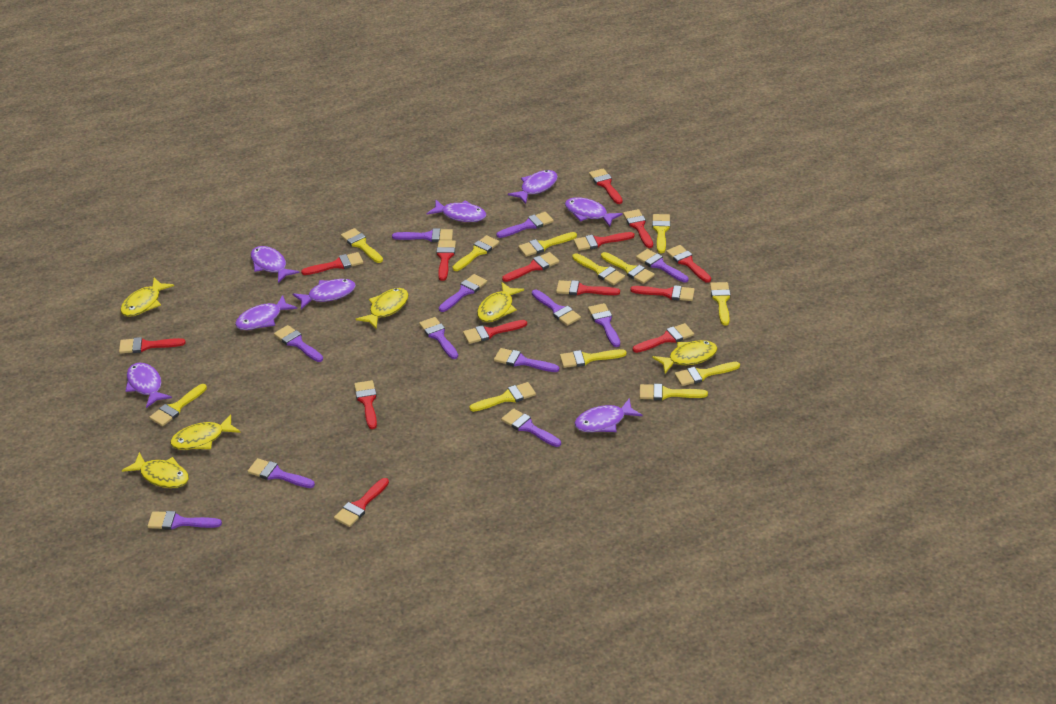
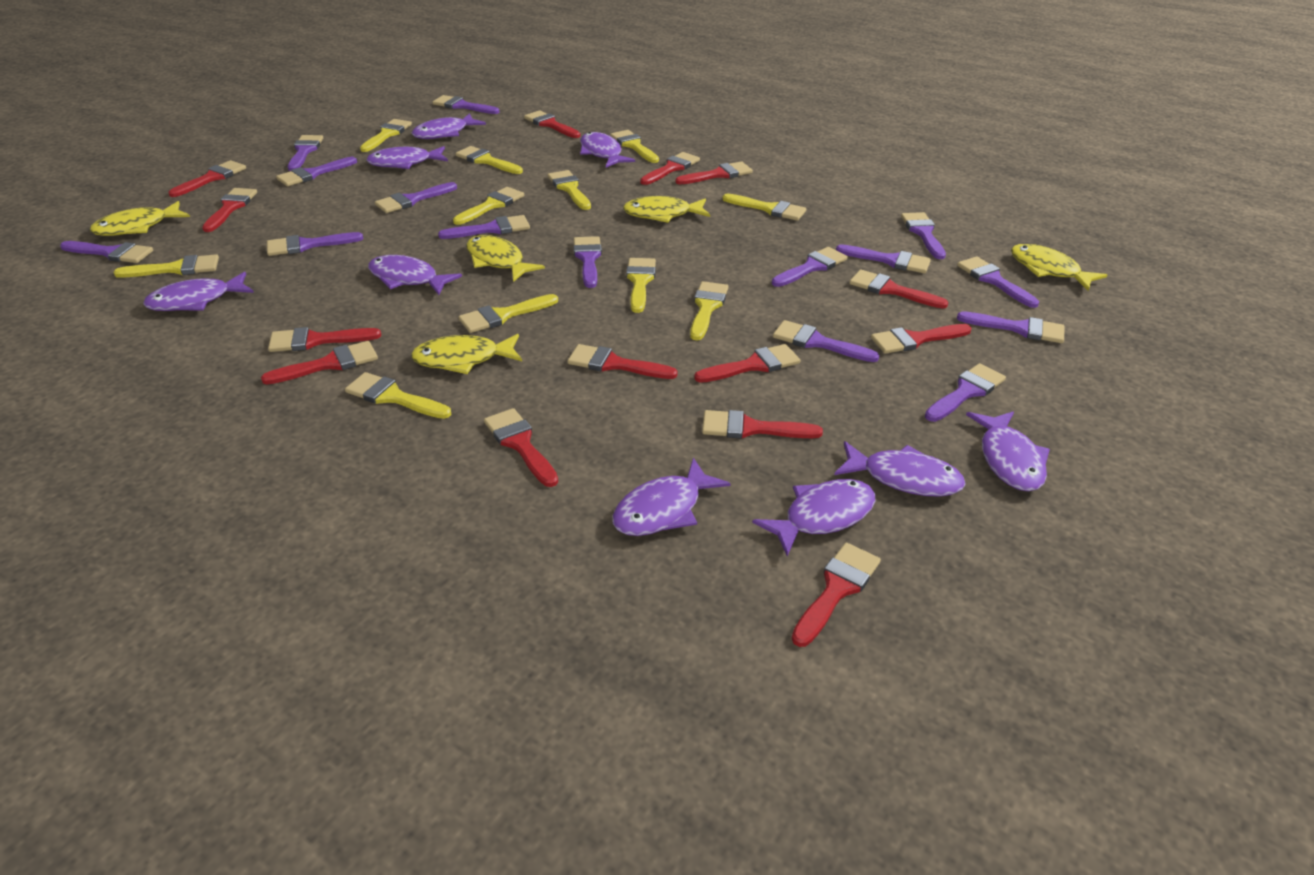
purple brush: 12 -> 15
purple fish: 8 -> 9
yellow brush: 12 -> 11
yellow fish: 6 -> 5

